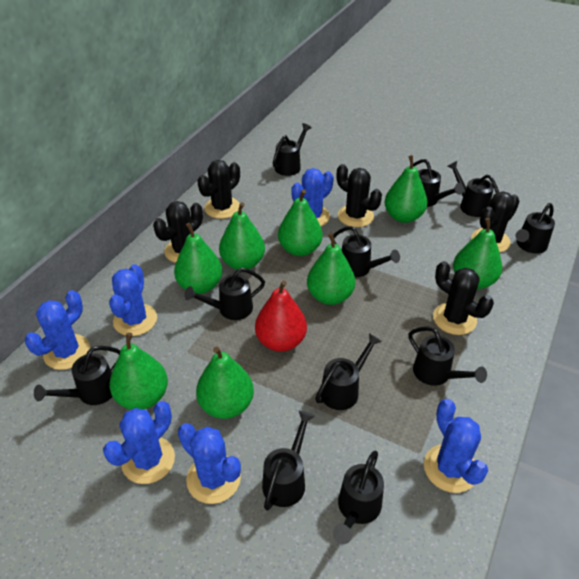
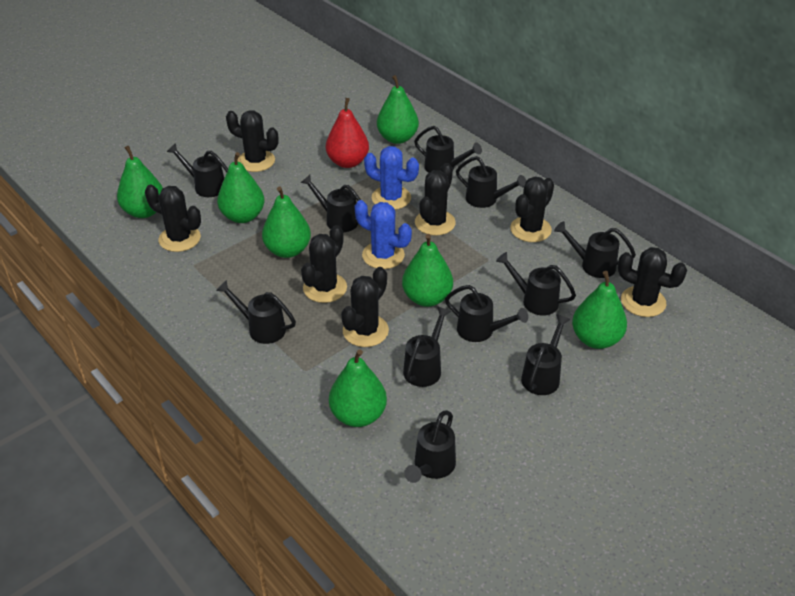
black cactus: 5 -> 7
blue cactus: 6 -> 2
green pear: 8 -> 7

